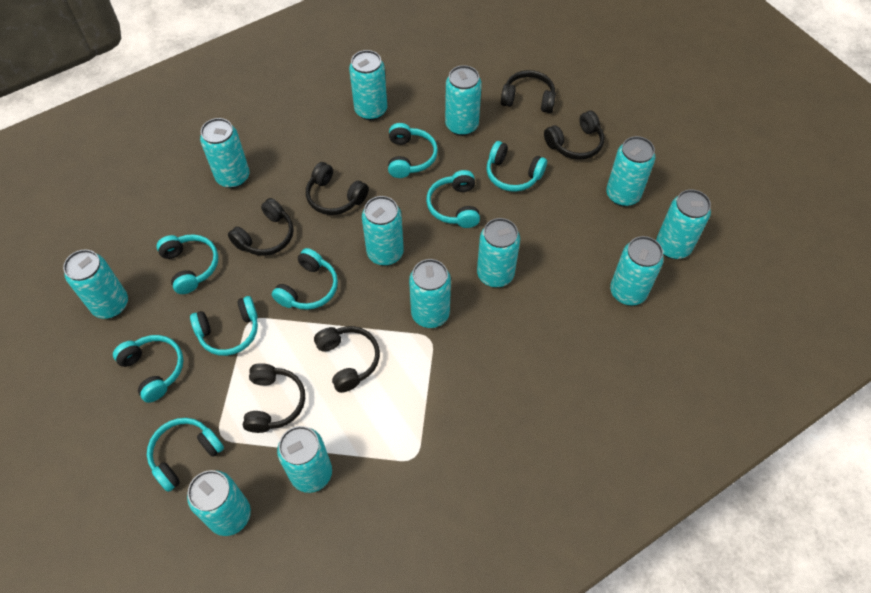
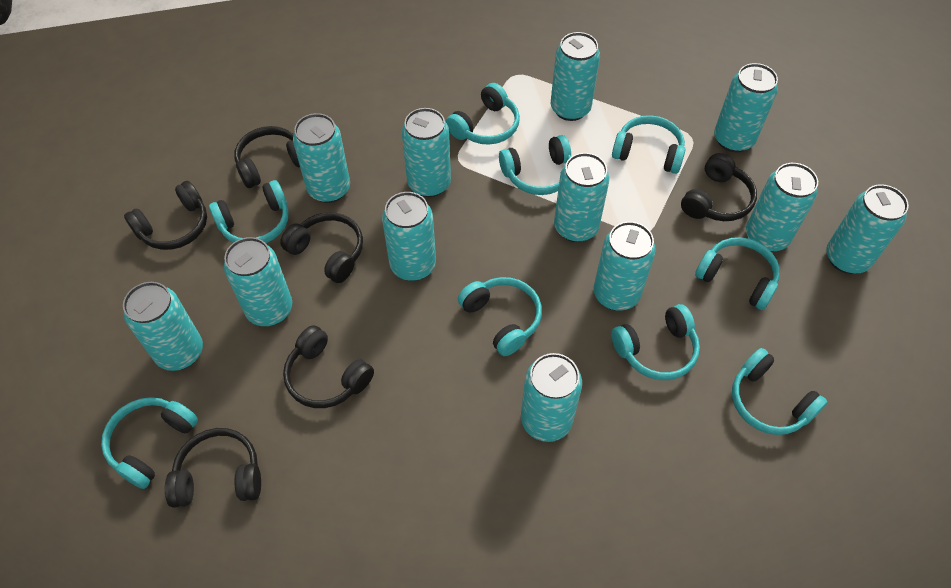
turquoise headphones: 8 -> 9

